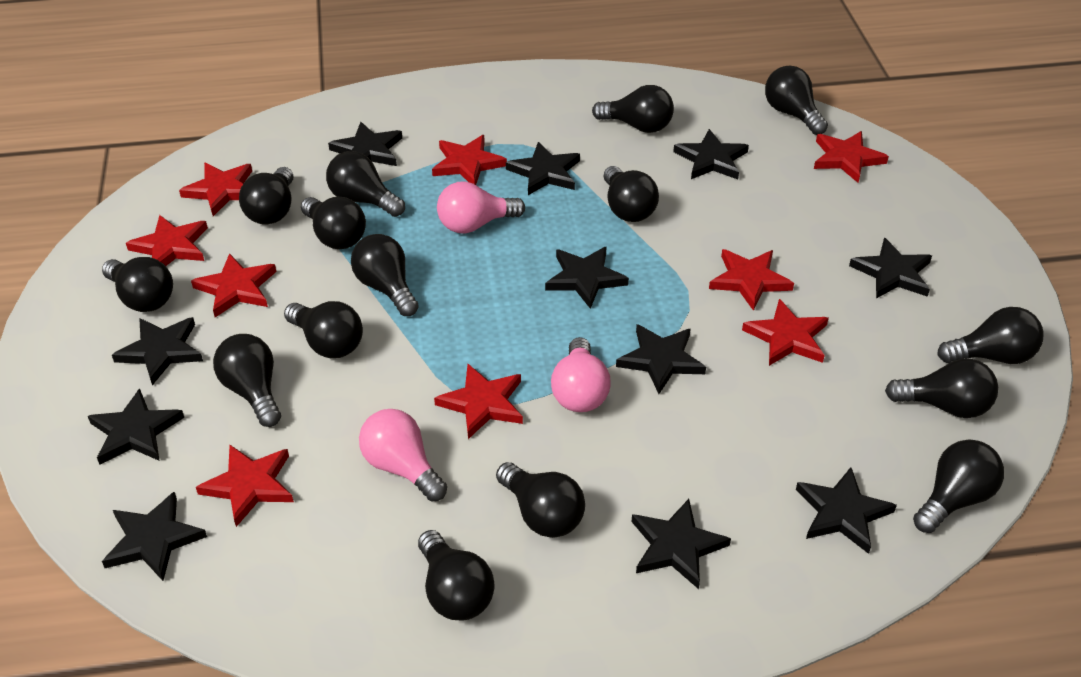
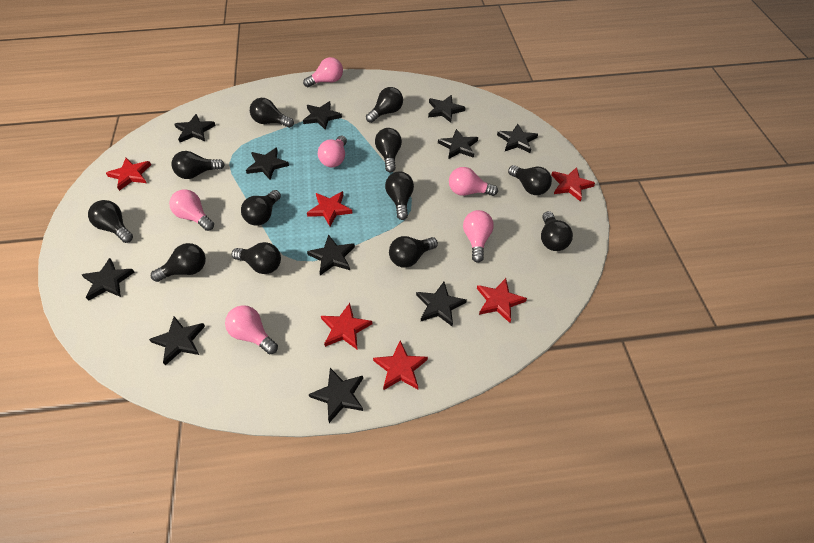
black light bulb: 15 -> 12
pink light bulb: 3 -> 6
red star: 9 -> 6

